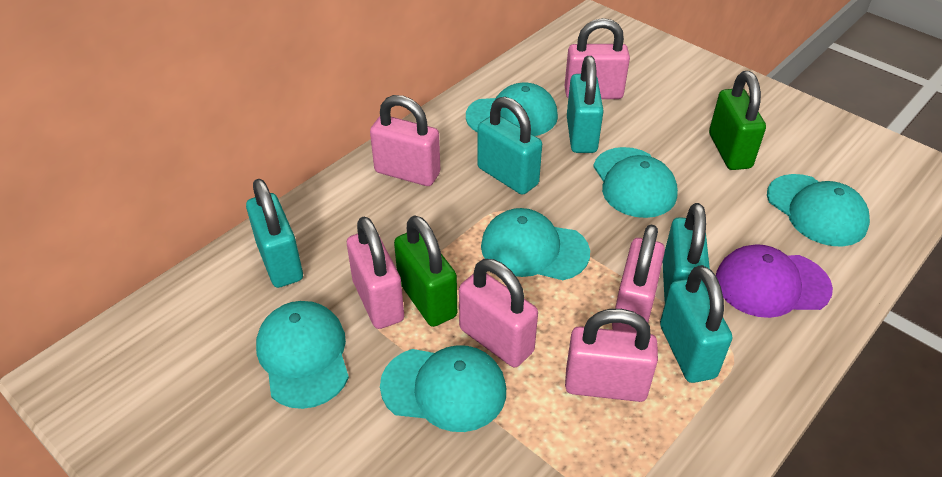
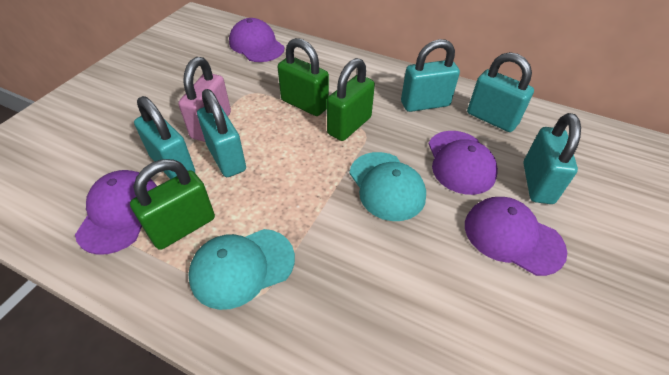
green padlock: 2 -> 3
pink padlock: 6 -> 1
purple cap: 1 -> 4
turquoise cap: 6 -> 2

